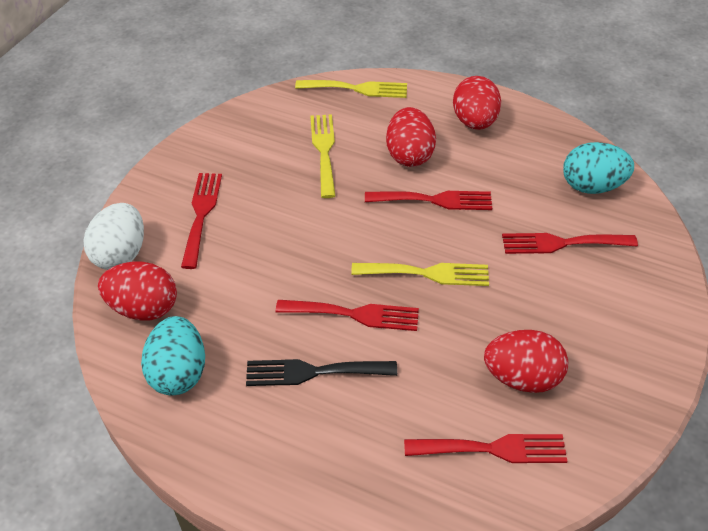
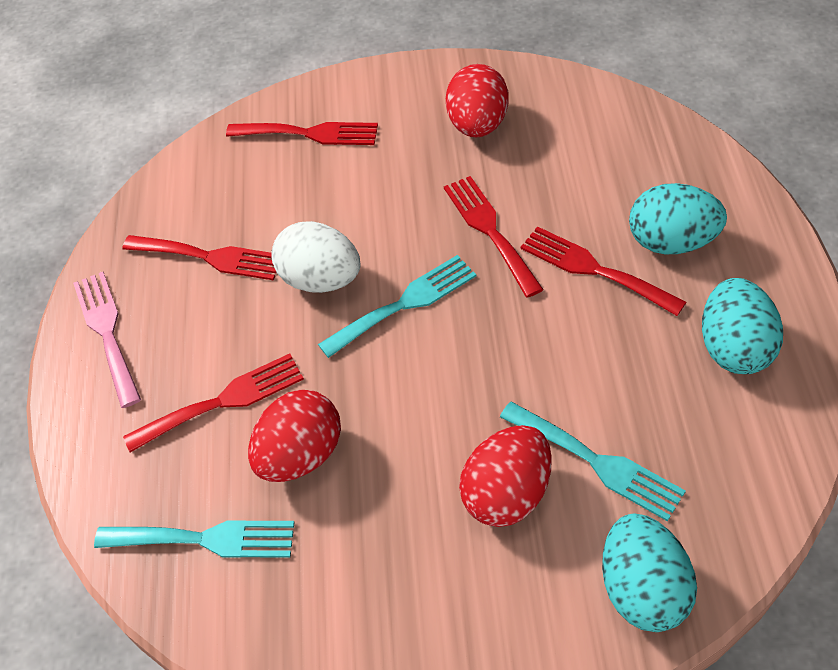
black fork: 1 -> 0
pink fork: 0 -> 1
red egg: 4 -> 3
turquoise egg: 2 -> 3
turquoise fork: 0 -> 3
yellow fork: 3 -> 0

